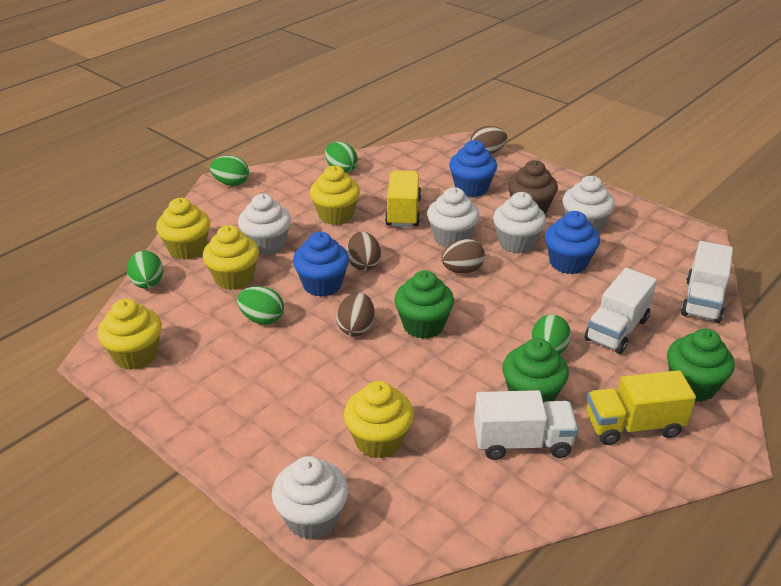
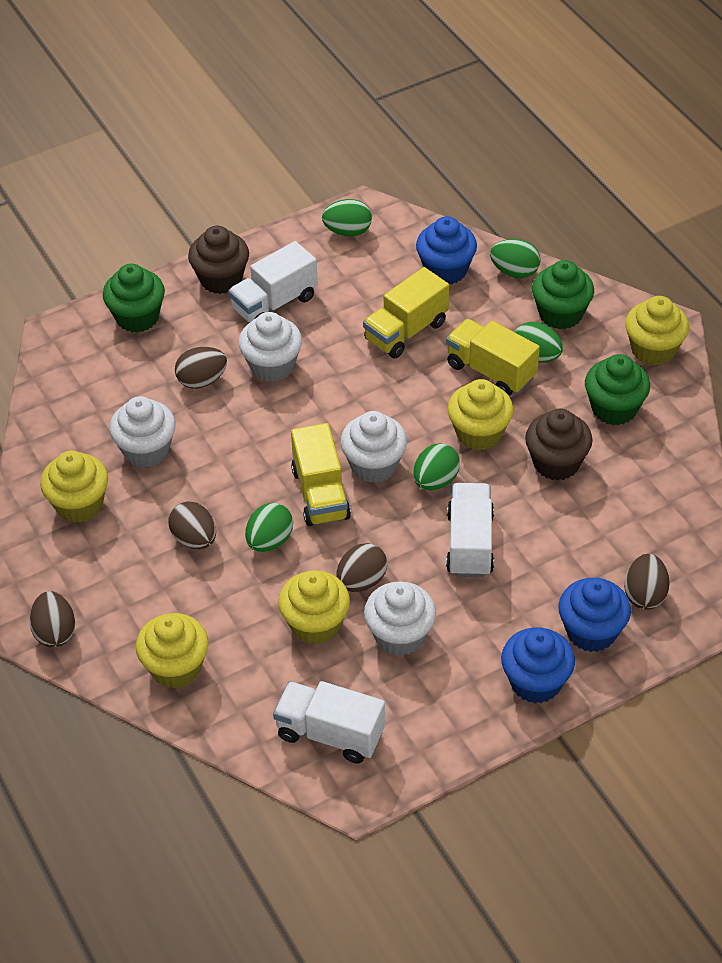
brown cupcake: 1 -> 2
brown egg: 4 -> 5
white cupcake: 5 -> 4
yellow truck: 2 -> 3

